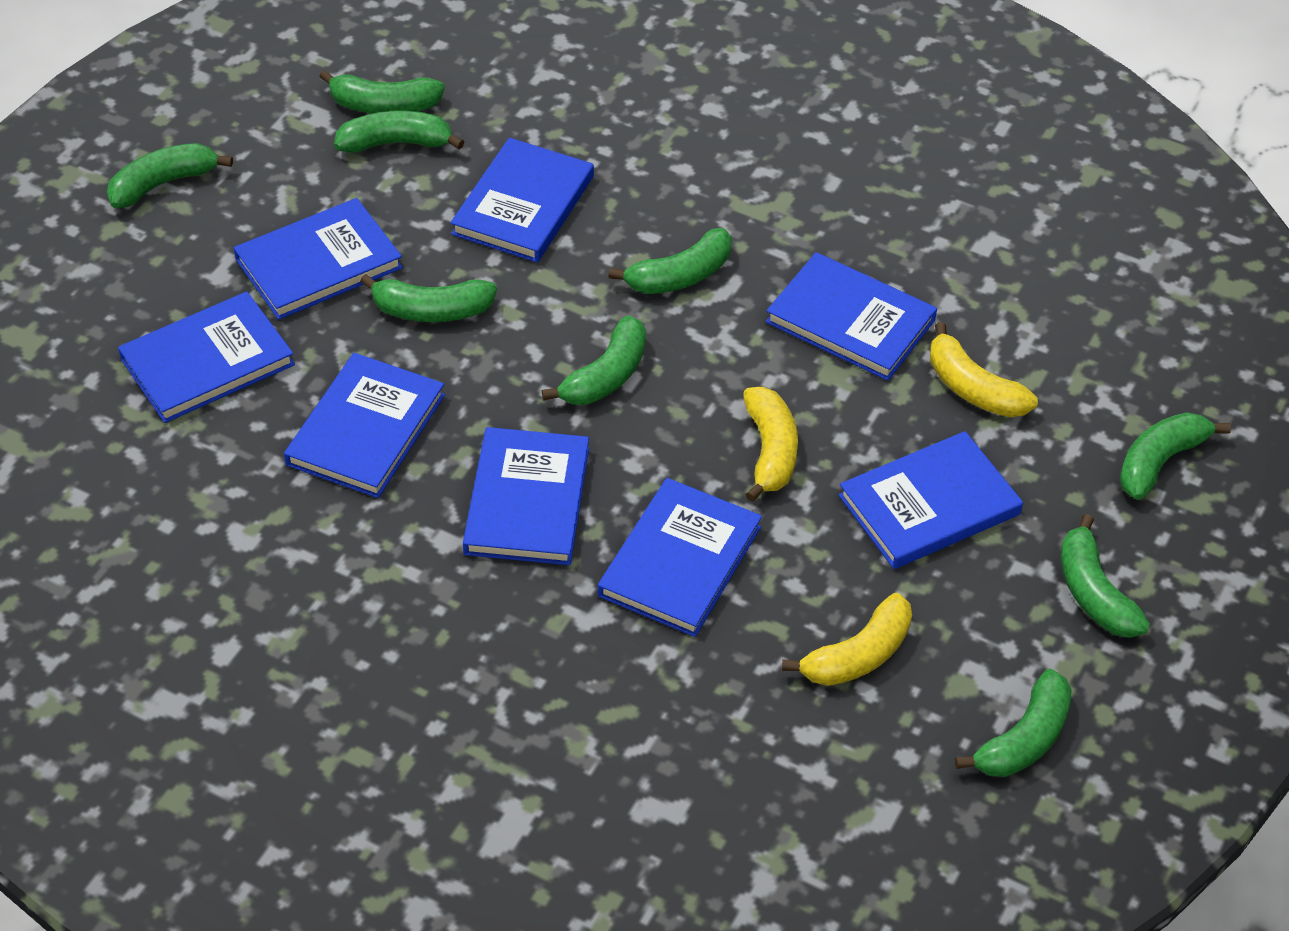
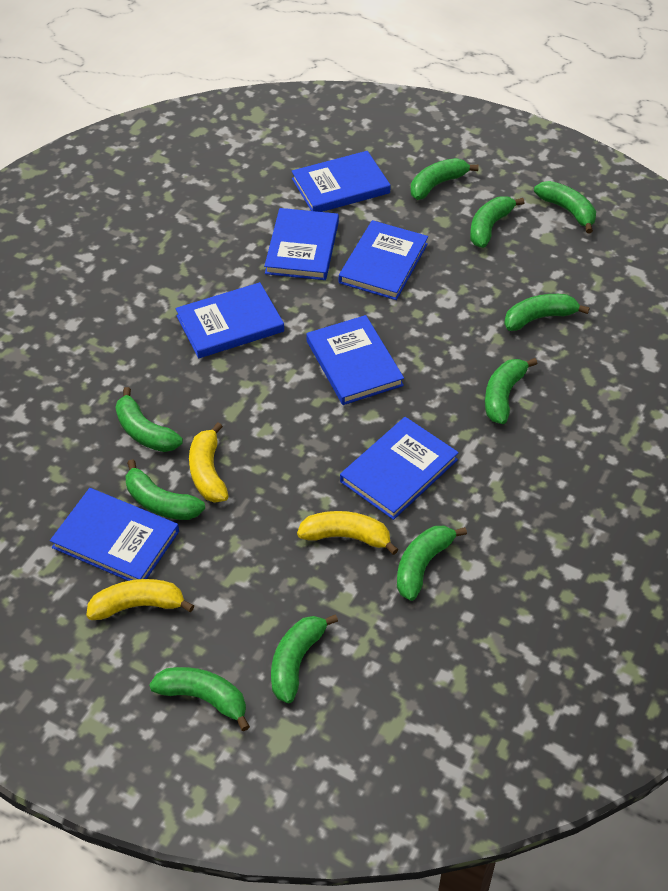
blue book: 8 -> 7
green banana: 9 -> 10

